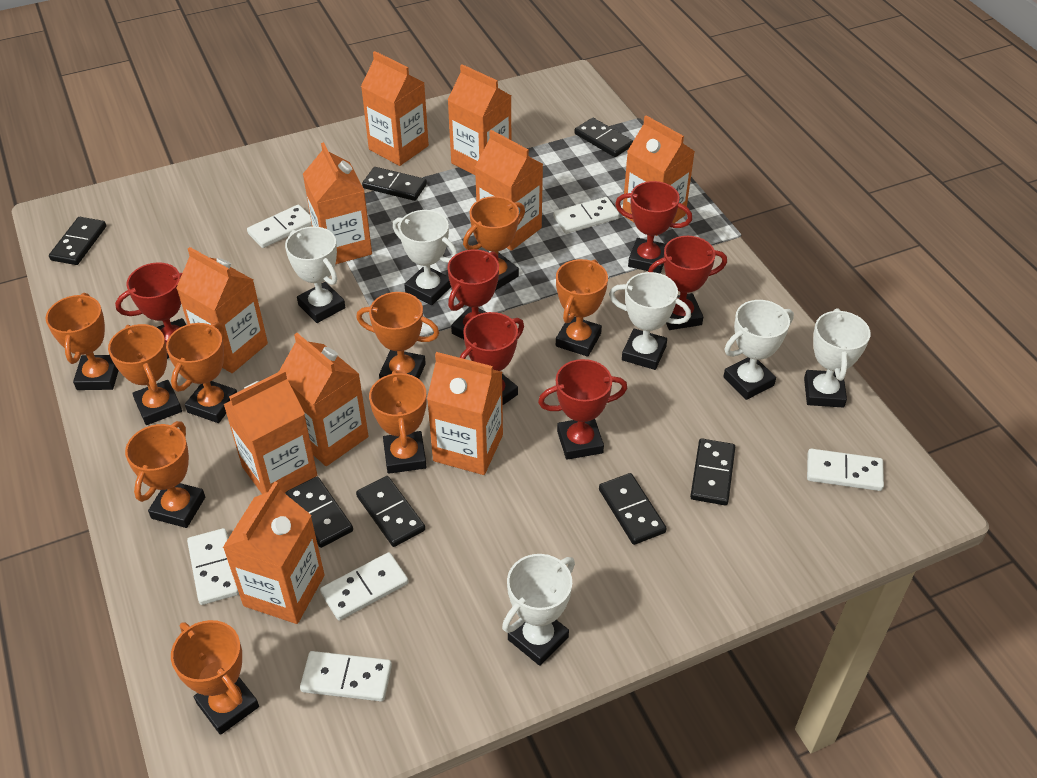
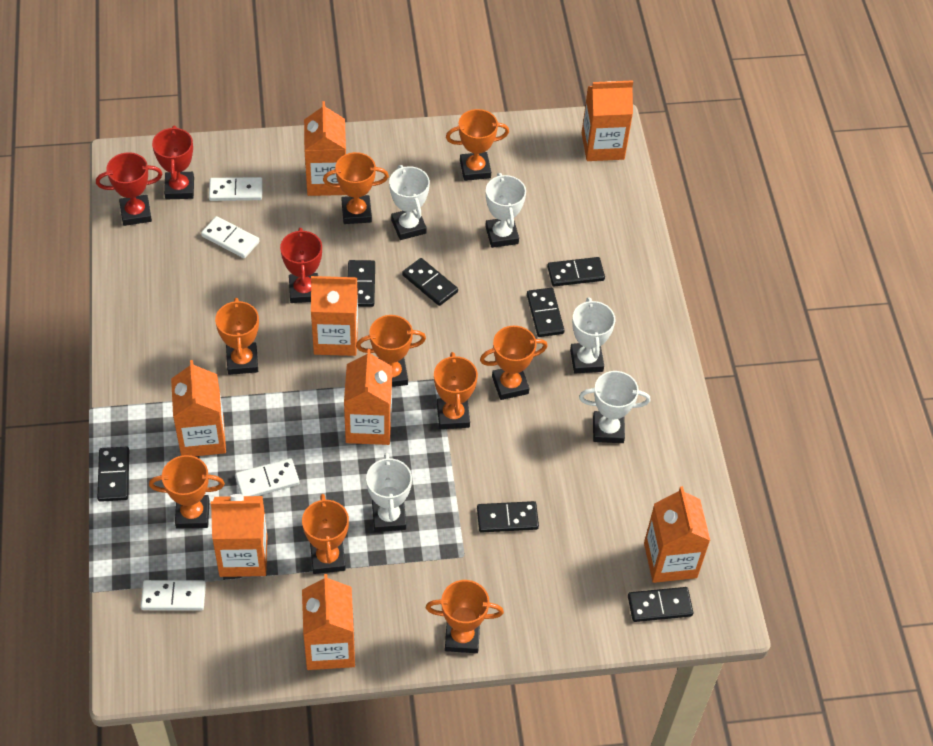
orange carton: 10 -> 8
red trophy: 6 -> 3
white domino: 6 -> 4
white trophy: 6 -> 5

